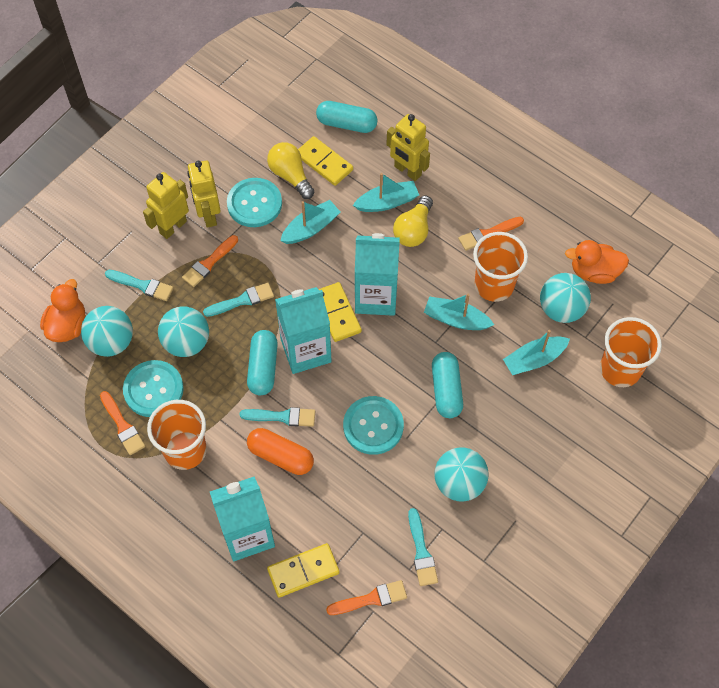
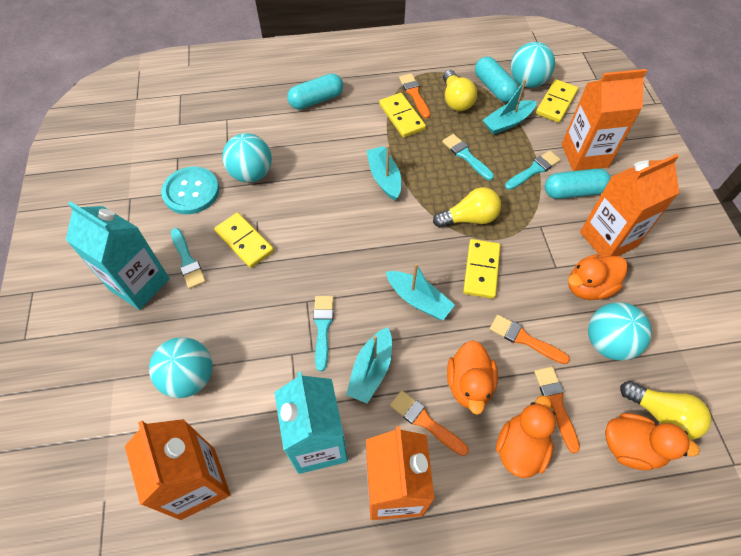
orange capsule: 1 -> 0
orange carton: 0 -> 4
orange cup: 3 -> 0
orange duck: 2 -> 4
turquoise button: 3 -> 1
turquoise carton: 3 -> 2
yellow domino: 3 -> 4
yellow light bulb: 2 -> 3
yellow robot: 3 -> 0

